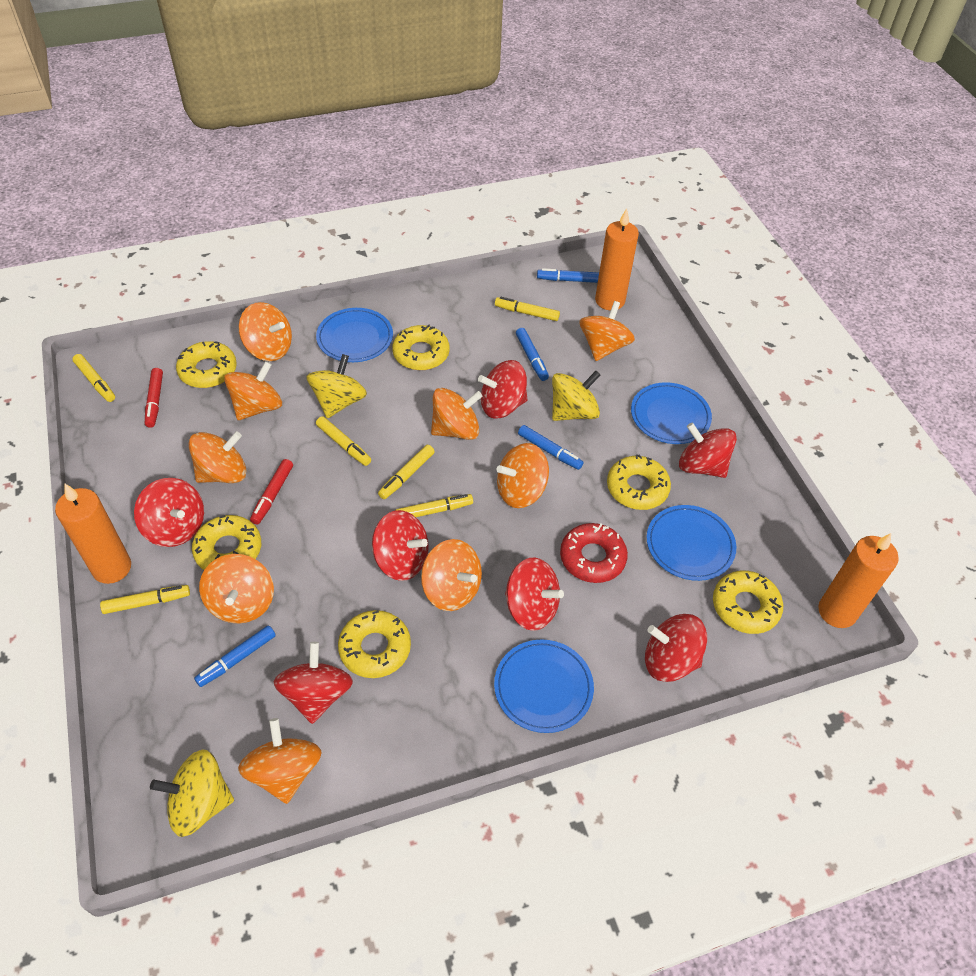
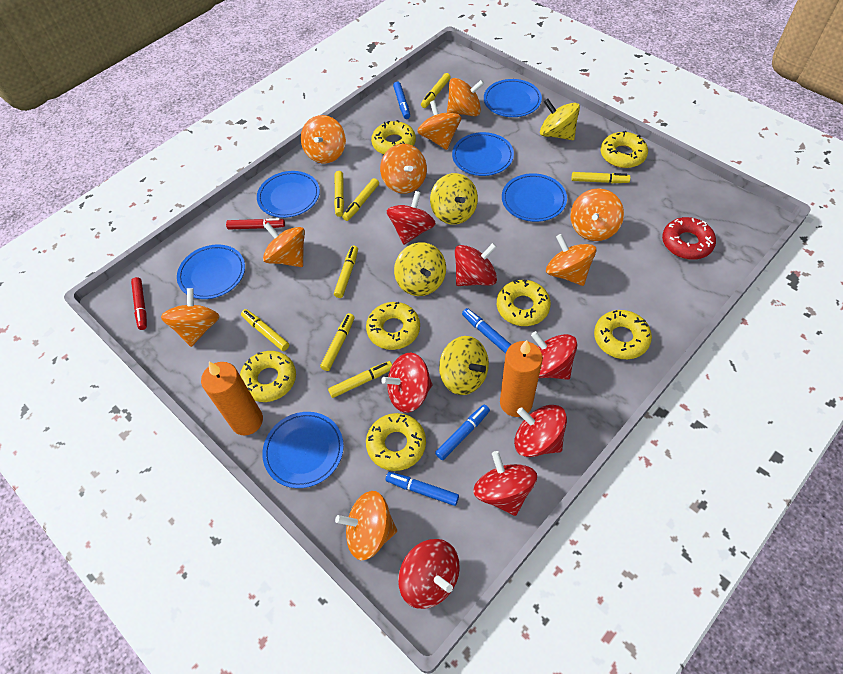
blue plate: 4 -> 6
orange candle: 3 -> 2
yellow donut: 6 -> 7
yellow marker: 6 -> 8
yellow spinning top: 3 -> 4

